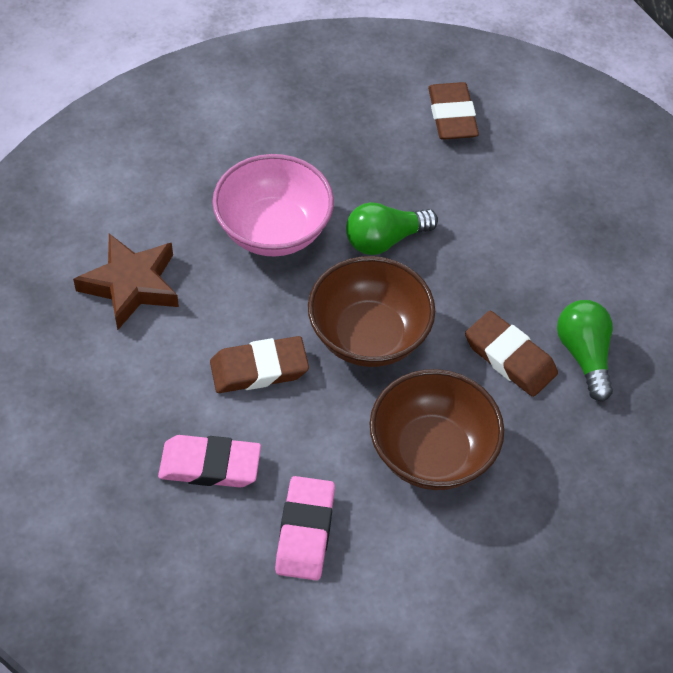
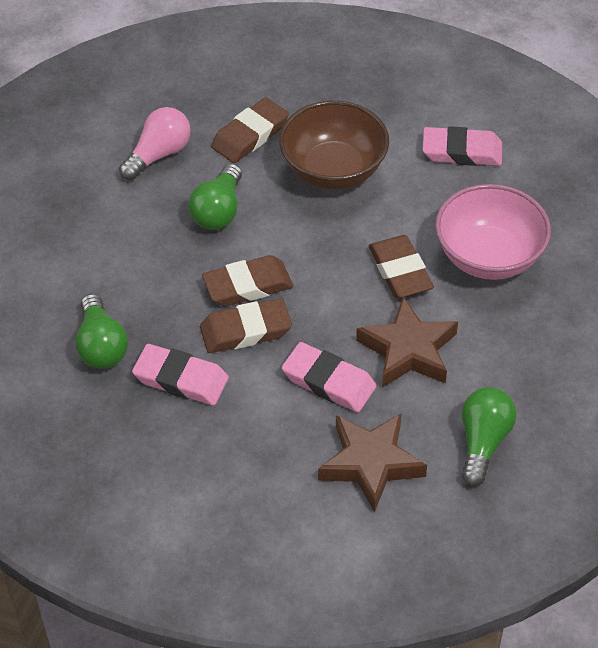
brown bowl: 2 -> 1
brown eraser: 3 -> 4
brown star: 1 -> 2
green light bulb: 2 -> 3
pink eraser: 2 -> 3
pink light bulb: 0 -> 1

